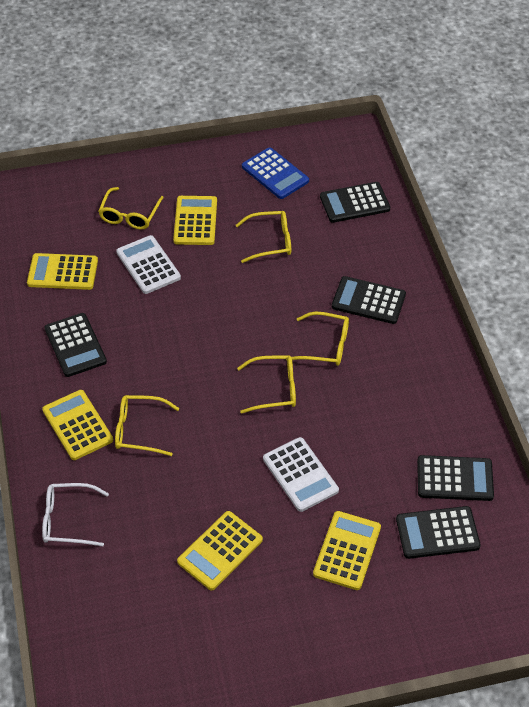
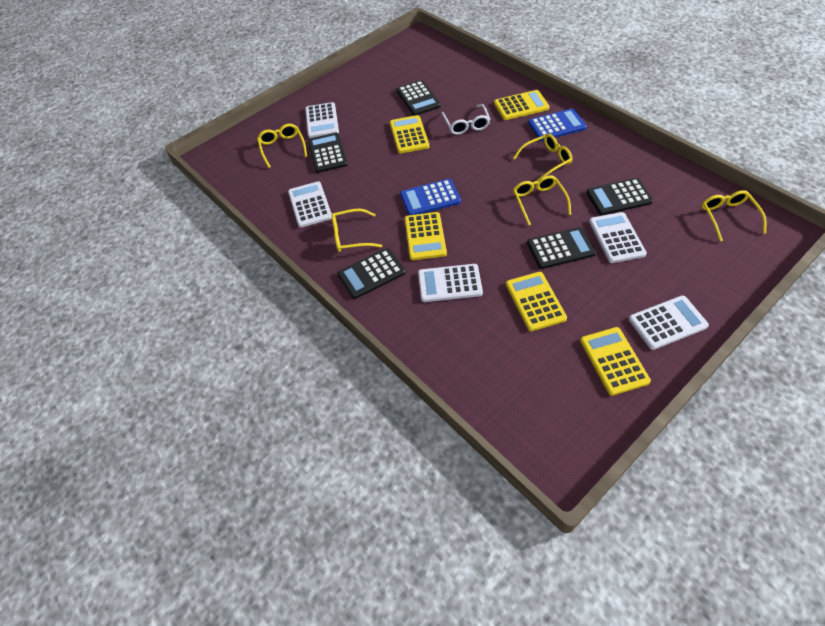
blue calculator: 1 -> 2
white calculator: 2 -> 5

